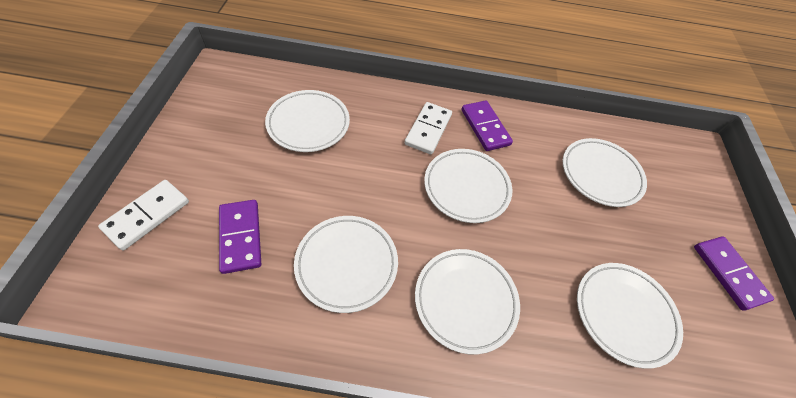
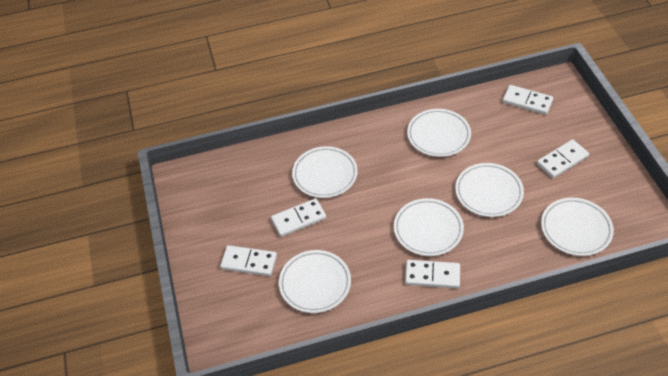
purple domino: 3 -> 0
white domino: 2 -> 5

